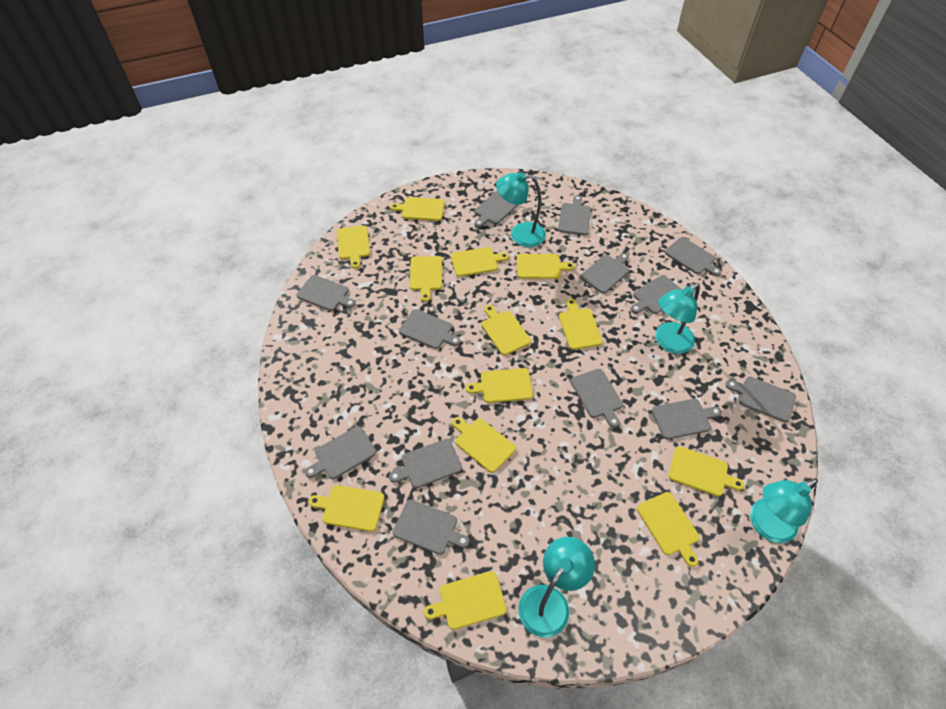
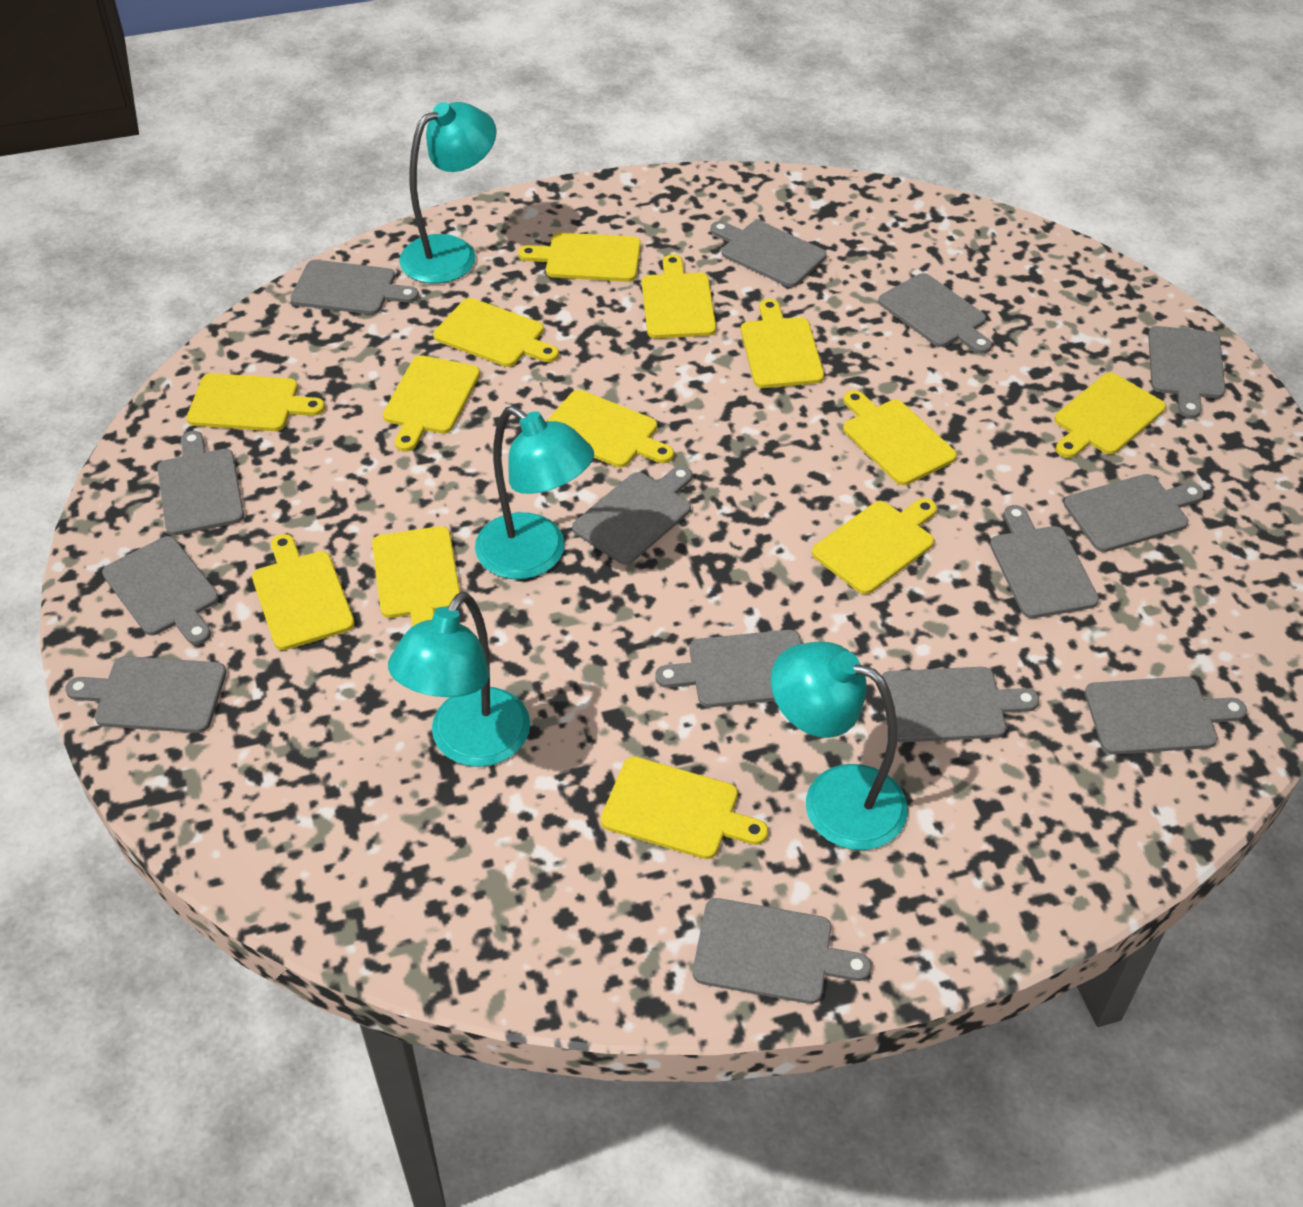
grey cutting board: 13 -> 14

